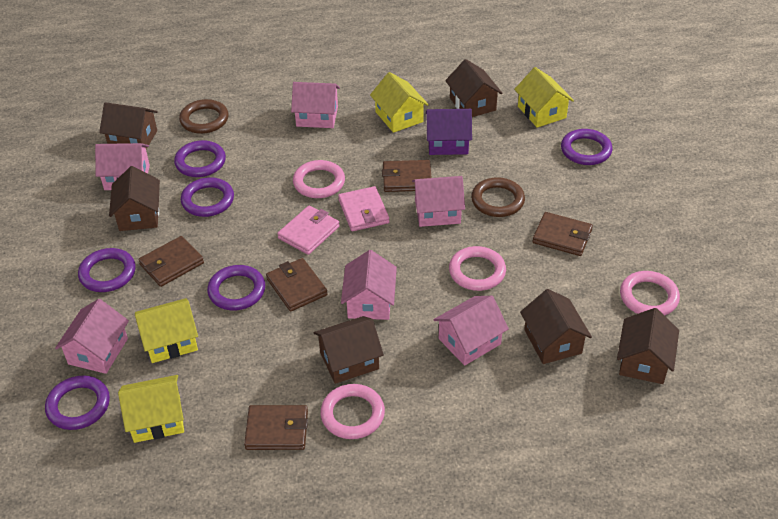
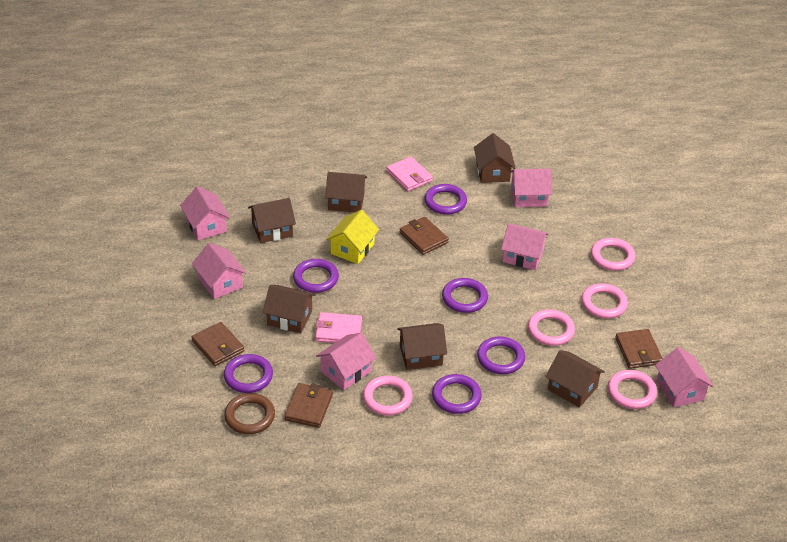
brown ring: 2 -> 1
brown wallet: 5 -> 4
pink ring: 4 -> 5
purple house: 1 -> 0
yellow house: 4 -> 1

